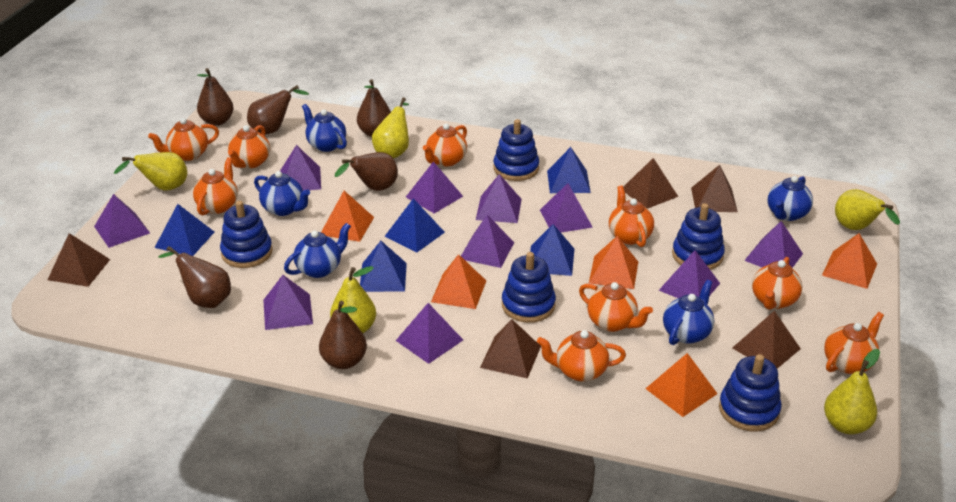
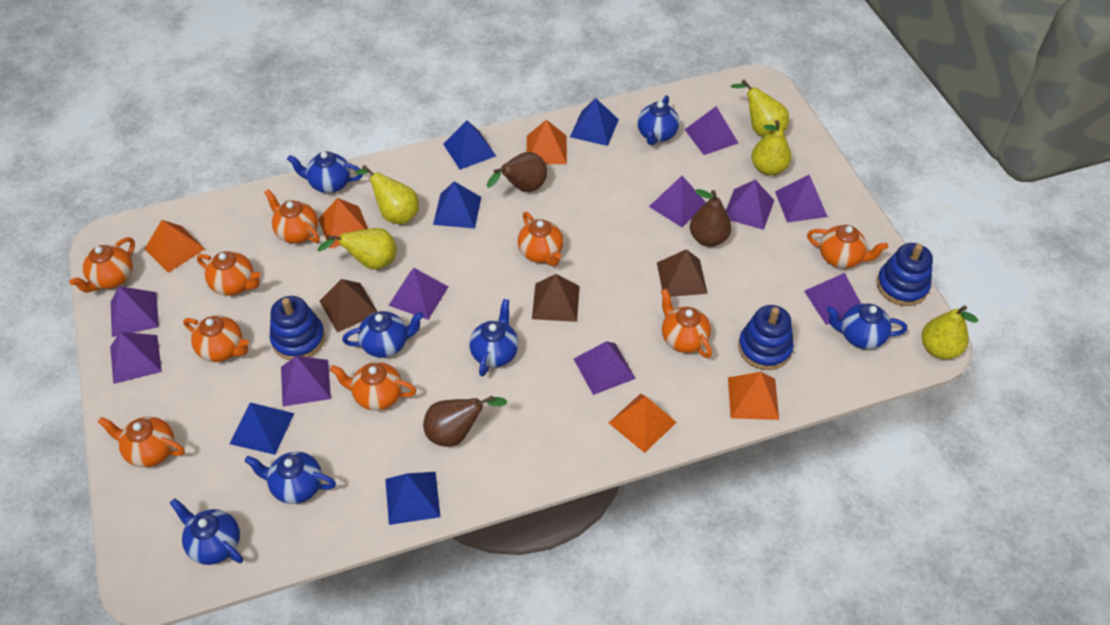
blue stacking toy: 5 -> 3
blue teapot: 5 -> 7
brown pear: 6 -> 3
brown pyramid: 5 -> 3

